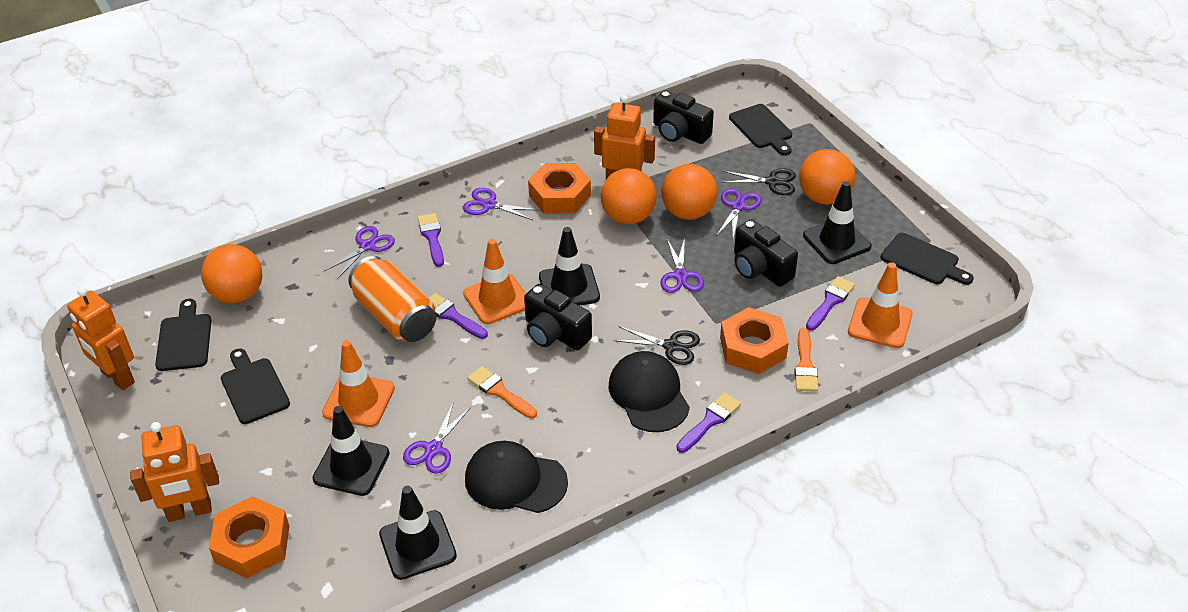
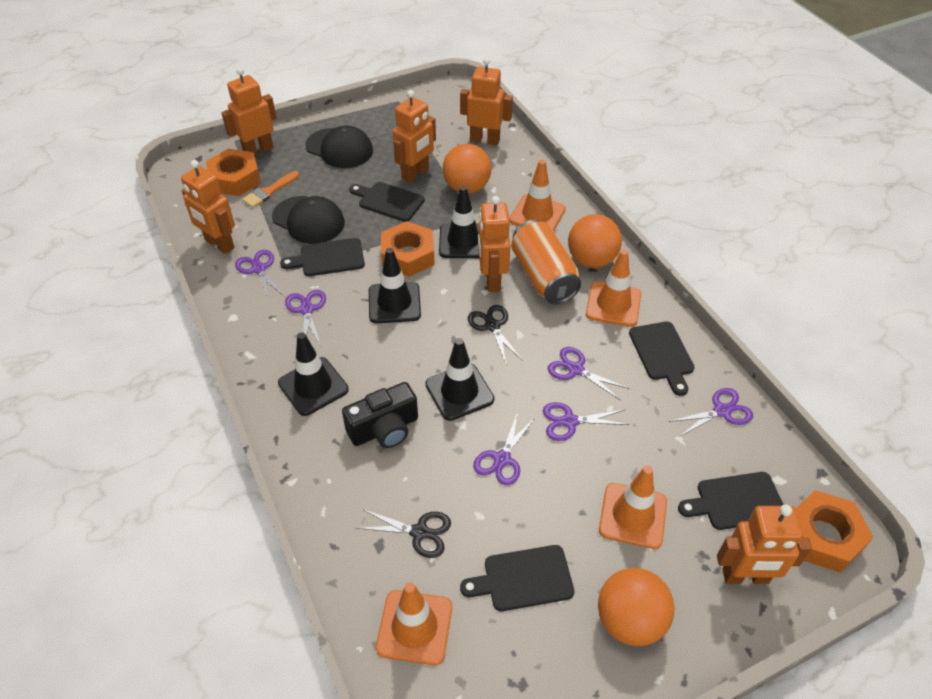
black camera: 3 -> 1
black cutting board: 4 -> 5
orange ball: 4 -> 3
orange brush: 2 -> 1
orange robot: 3 -> 6
orange traffic cone: 3 -> 4
purple brush: 4 -> 0
purple scissors: 5 -> 6

